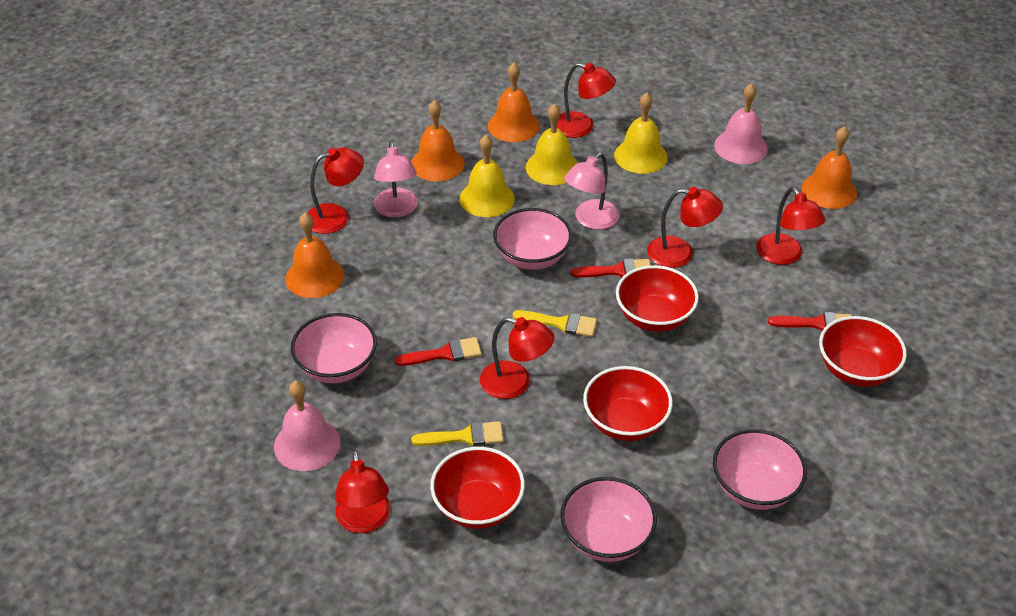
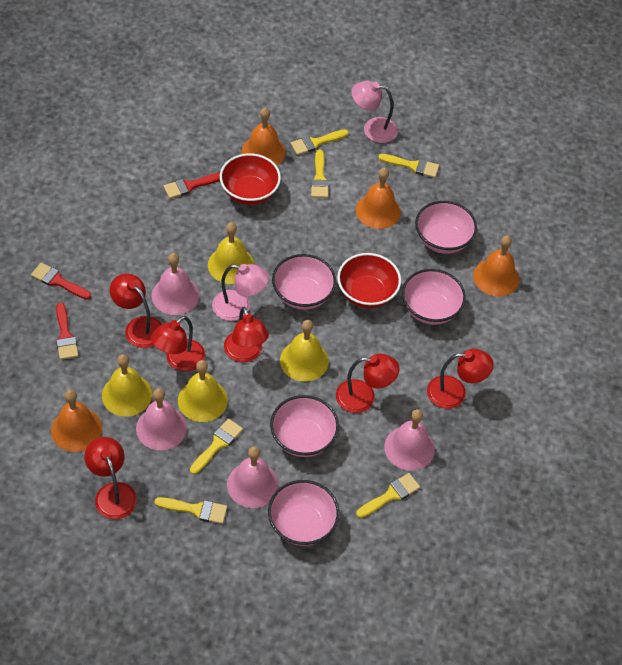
pink bell: 2 -> 4
pink bowl: 4 -> 5
red bowl: 4 -> 2
yellow bell: 3 -> 4
yellow brush: 2 -> 6

